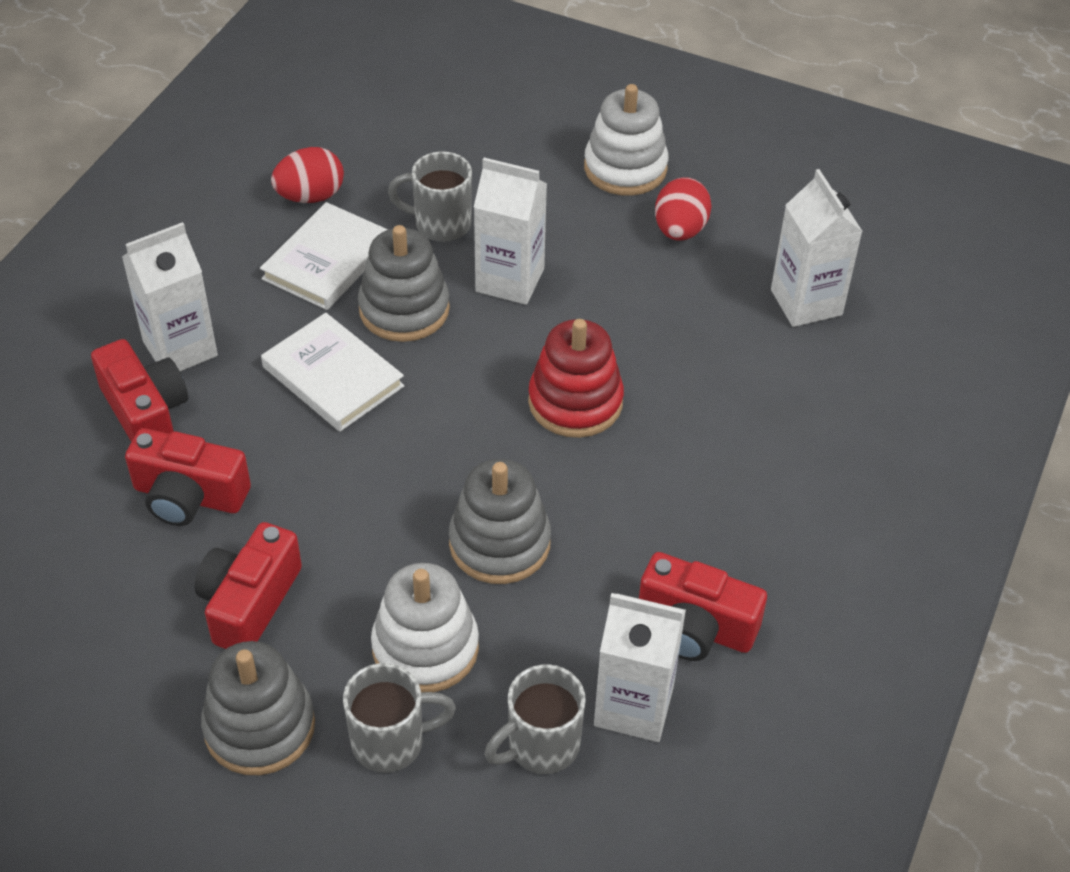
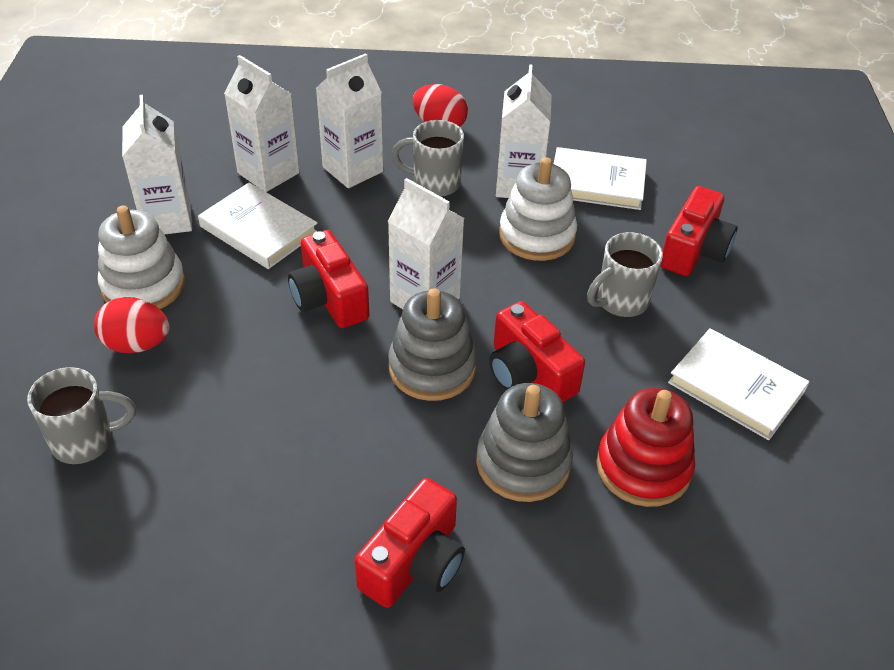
grey stacking toy: 3 -> 2
white book: 2 -> 3
white carton: 4 -> 5

